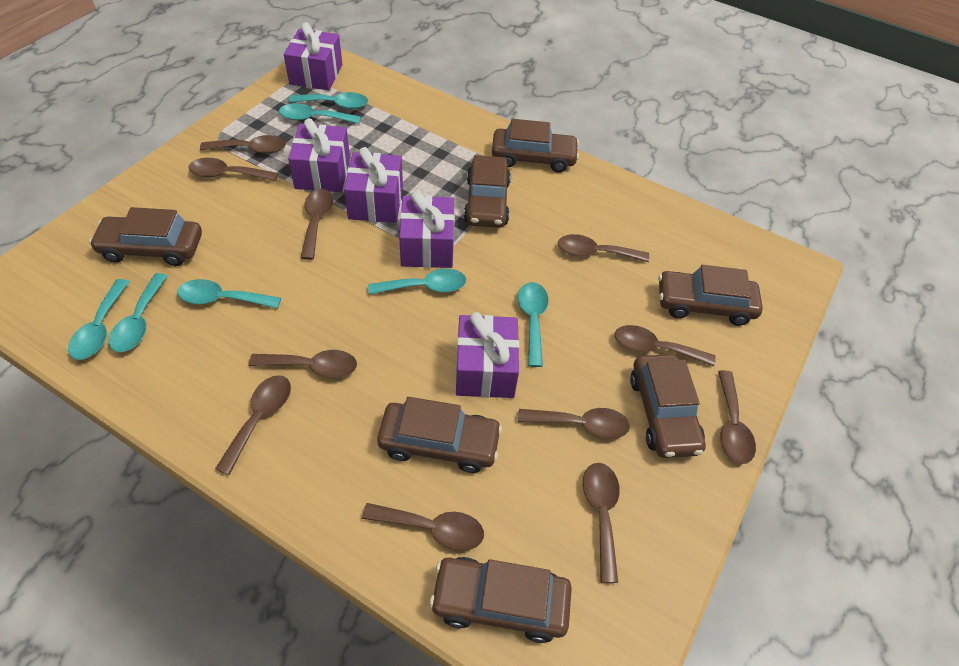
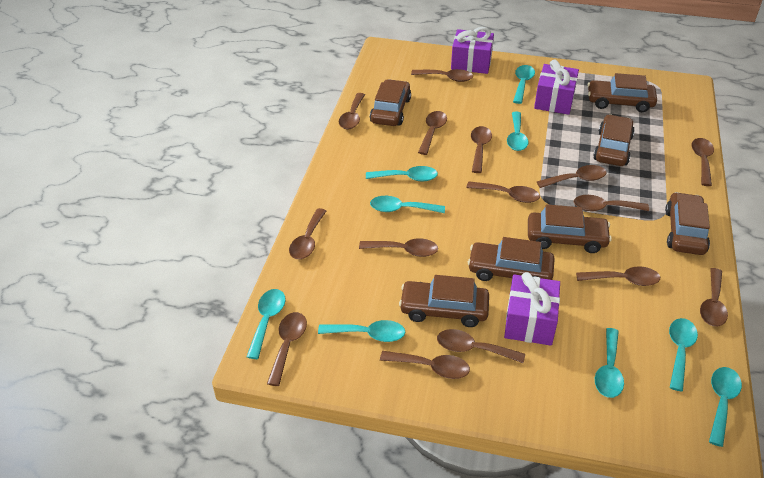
brown spoon: 11 -> 15
purple gift: 5 -> 3
turquoise spoon: 7 -> 9

